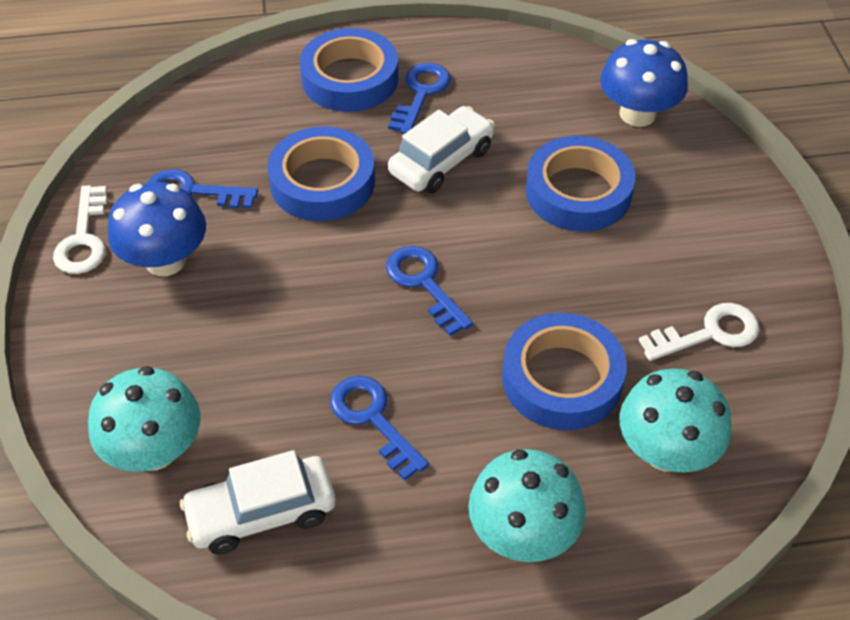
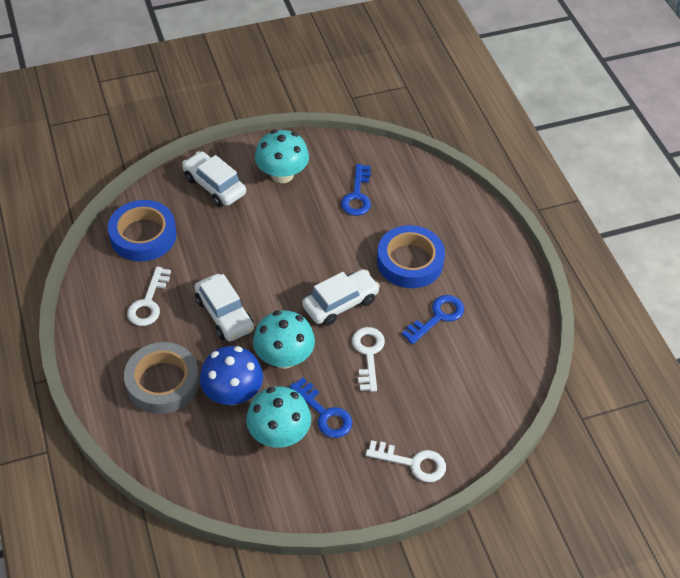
blue key: 4 -> 3
blue mushroom: 2 -> 1
blue tape: 4 -> 2
grey tape: 0 -> 1
white car: 2 -> 3
white key: 2 -> 3

